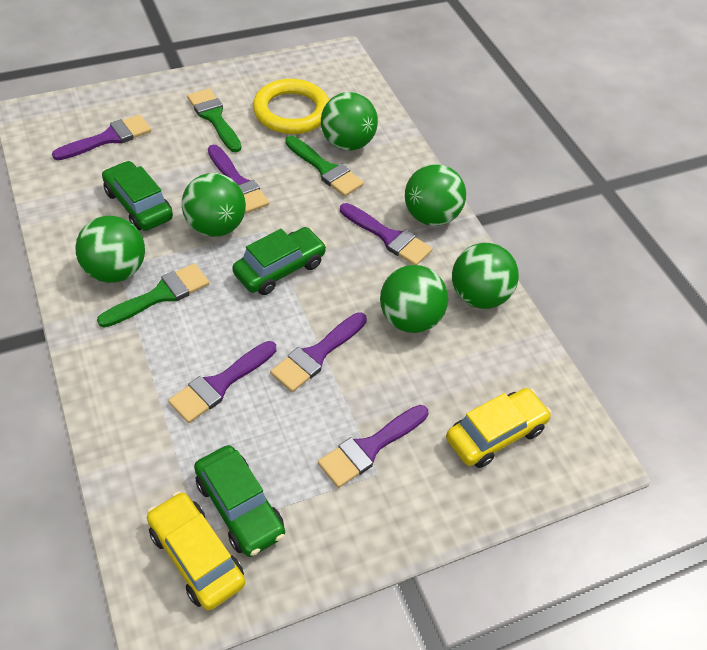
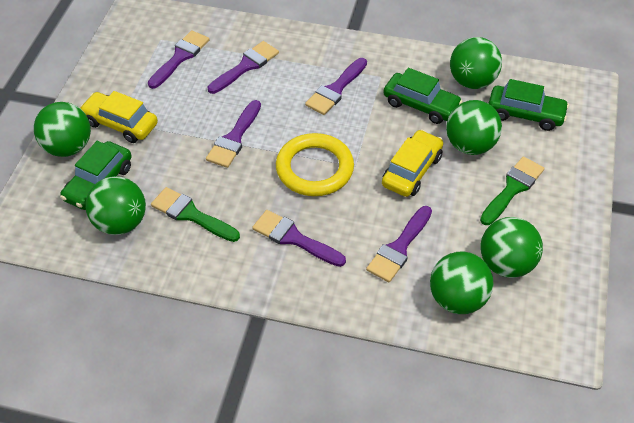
green brush: 3 -> 2

